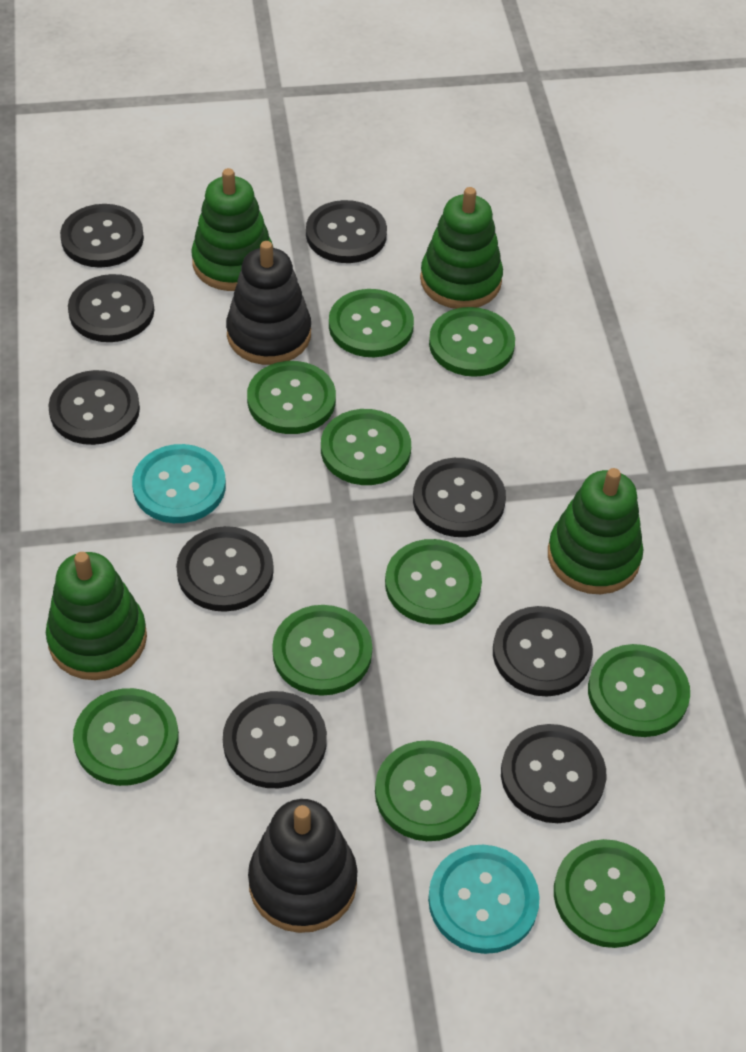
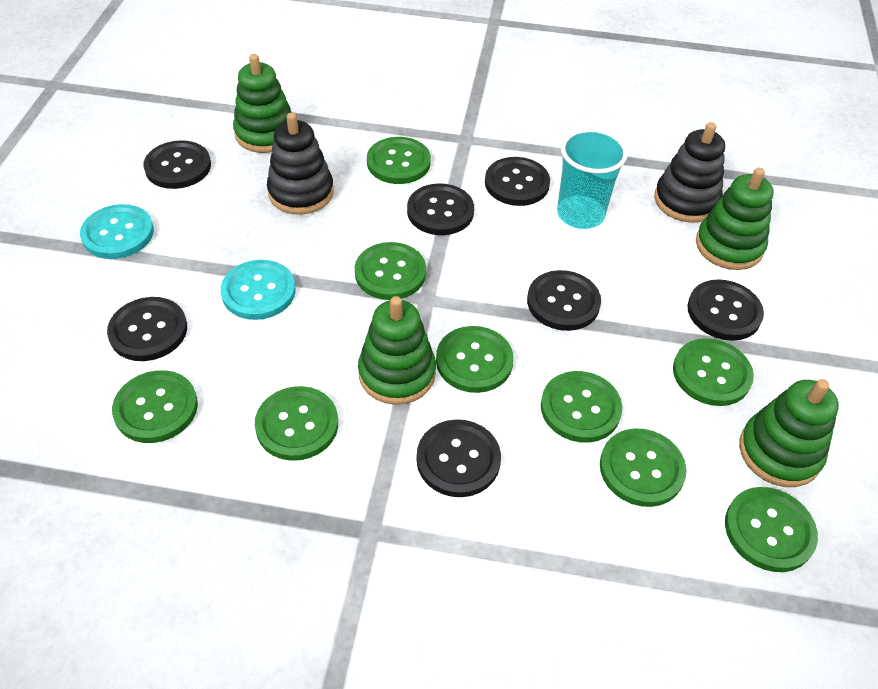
black button: 9 -> 7
green button: 10 -> 9
turquoise cup: 0 -> 1

